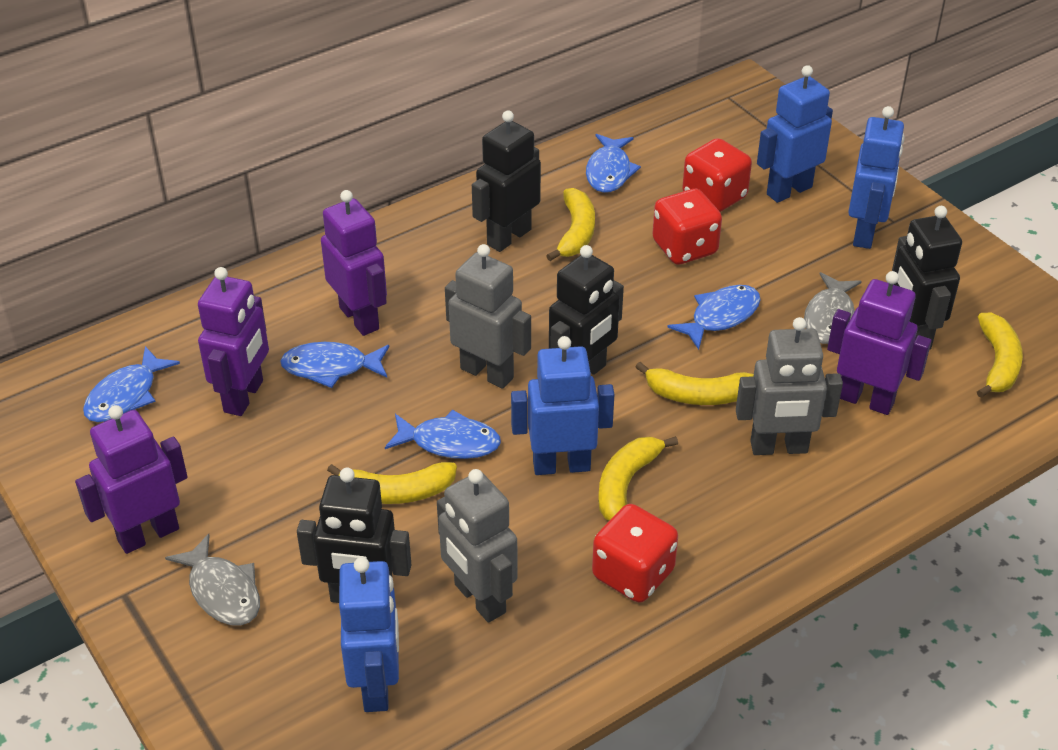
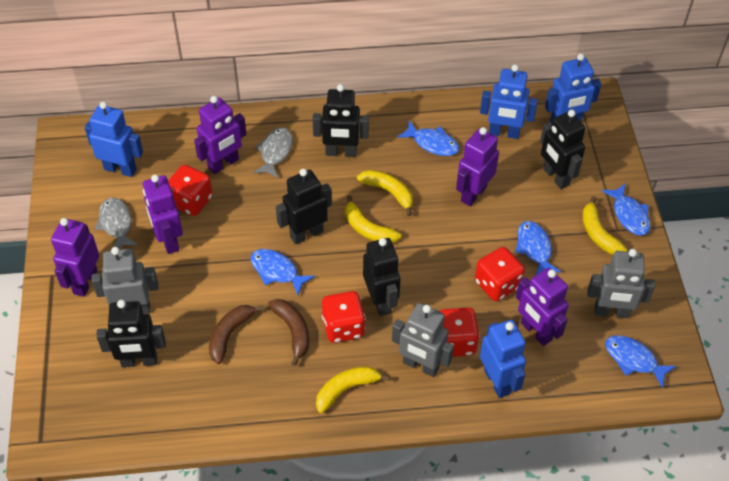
black robot: 4 -> 5
brown banana: 0 -> 2
purple robot: 4 -> 5
red dice: 3 -> 4
yellow banana: 5 -> 4

